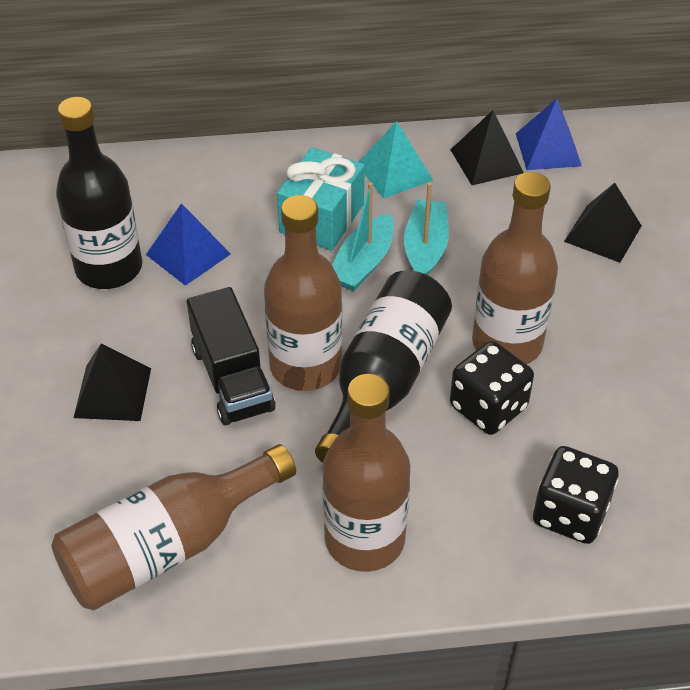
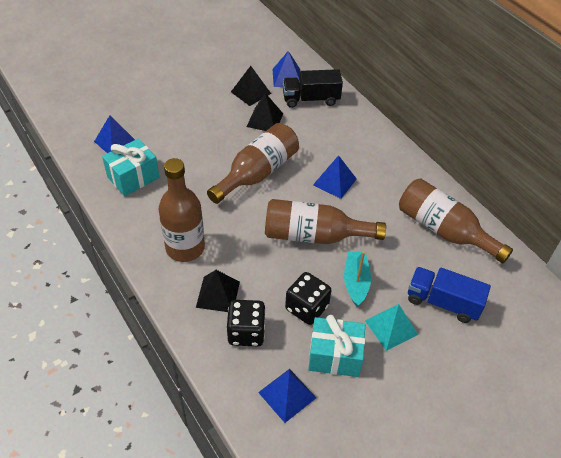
black bottle: 2 -> 0
blue pyramid: 2 -> 4
blue truck: 0 -> 1
turquoise boat: 2 -> 1
turquoise gift: 1 -> 2

